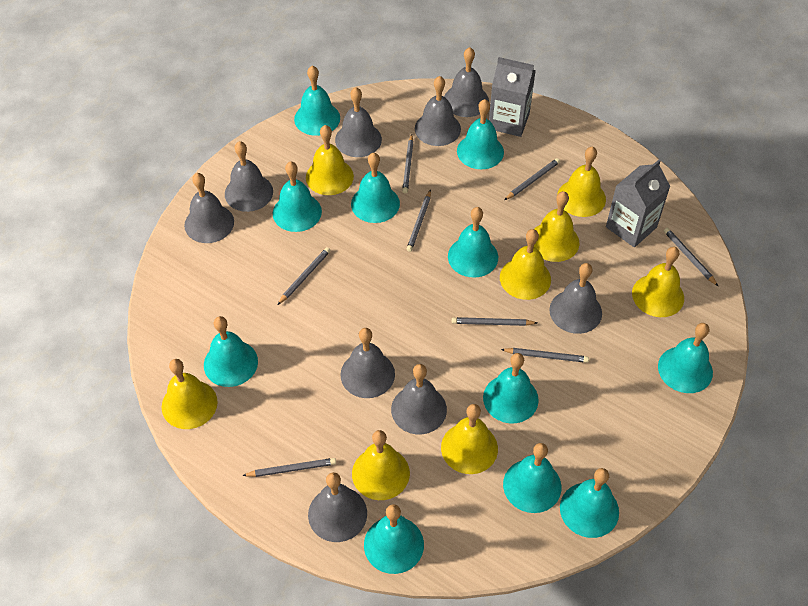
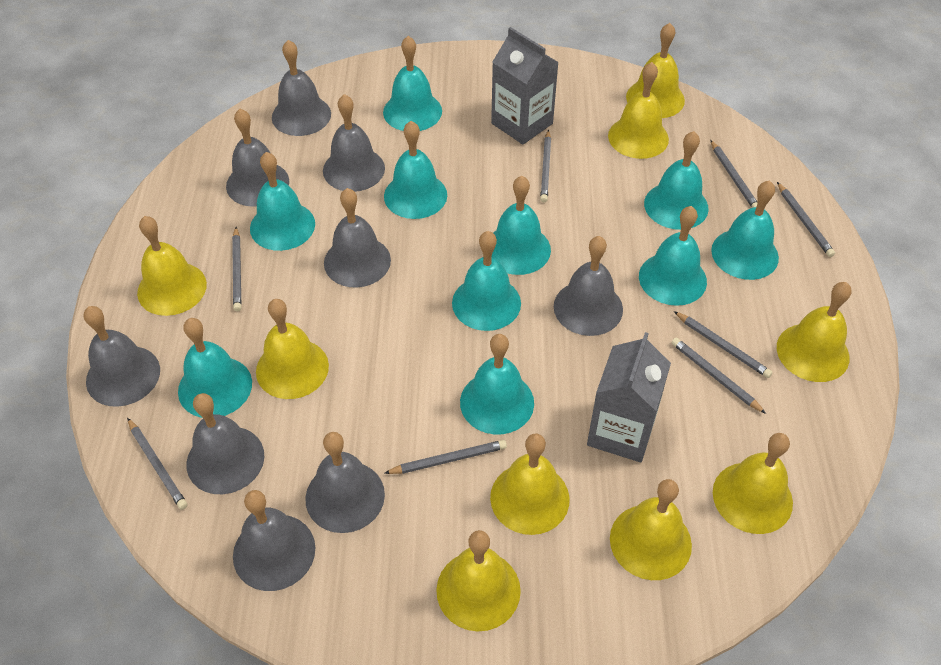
turquoise bell: 11 -> 10
yellow bell: 8 -> 9

